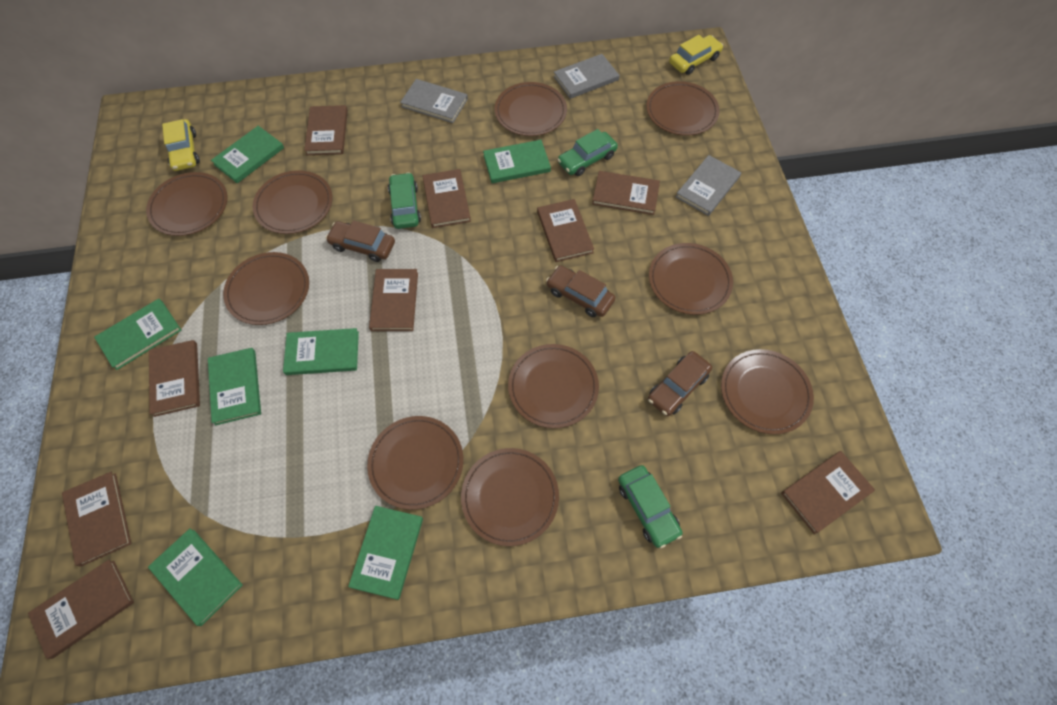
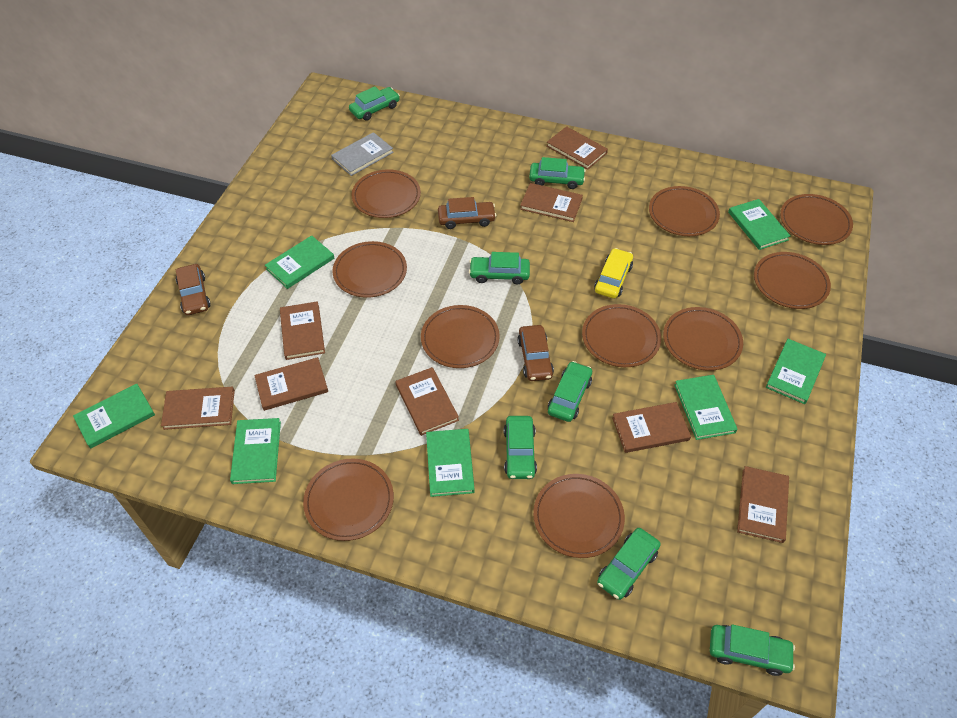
brown book: 9 -> 8
green car: 3 -> 7
grey book: 3 -> 1
yellow car: 2 -> 1

